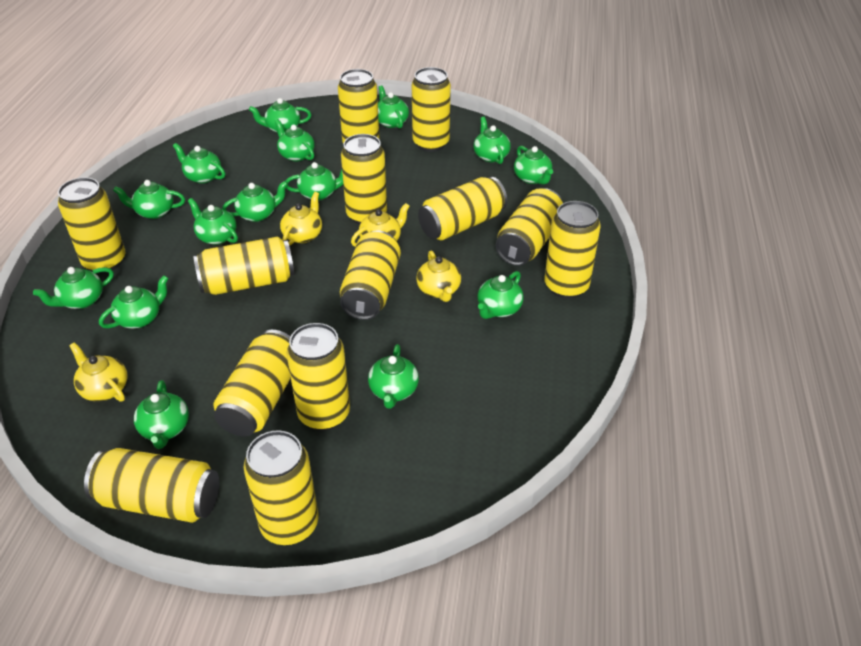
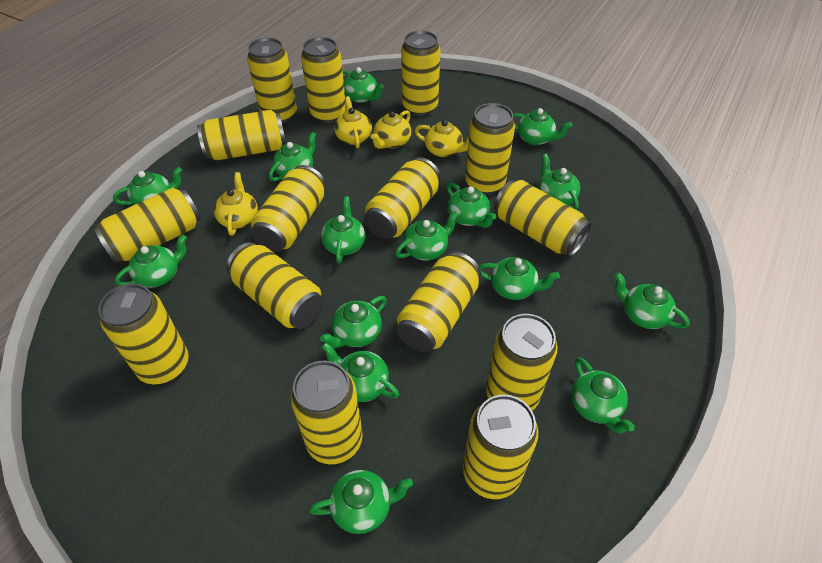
yellow can: 13 -> 15

